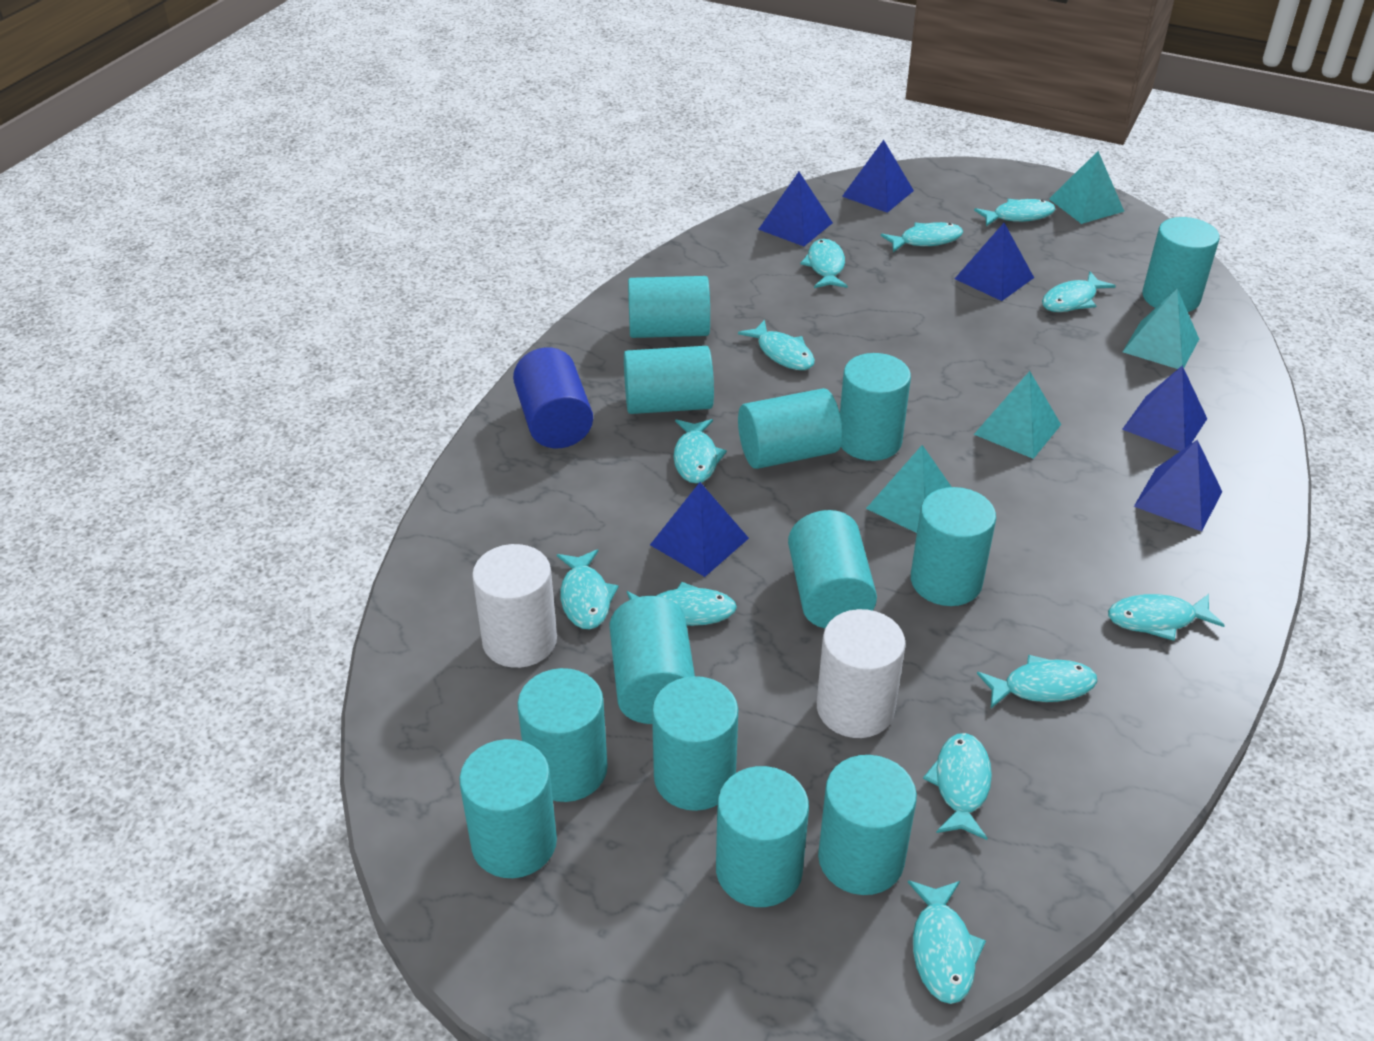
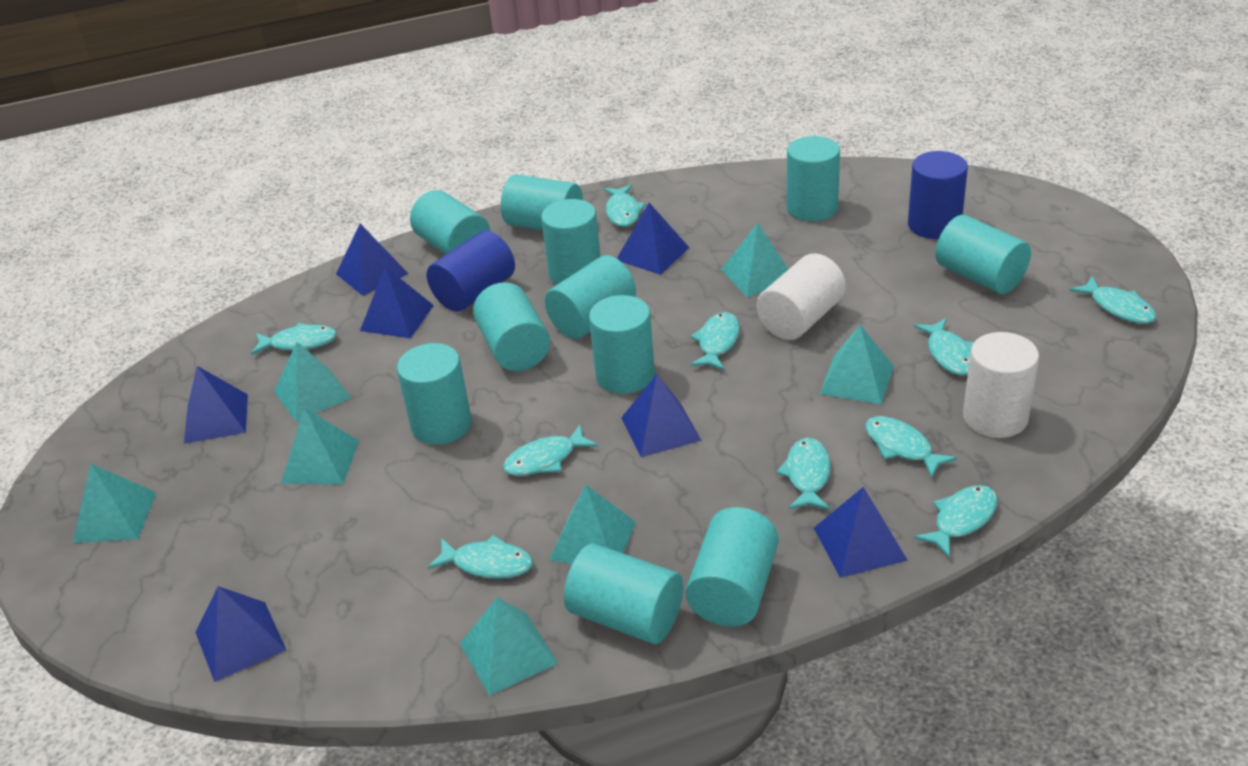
blue cylinder: 1 -> 2
blue pyramid: 6 -> 7
turquoise cylinder: 13 -> 11
turquoise fish: 12 -> 10
turquoise pyramid: 4 -> 7

